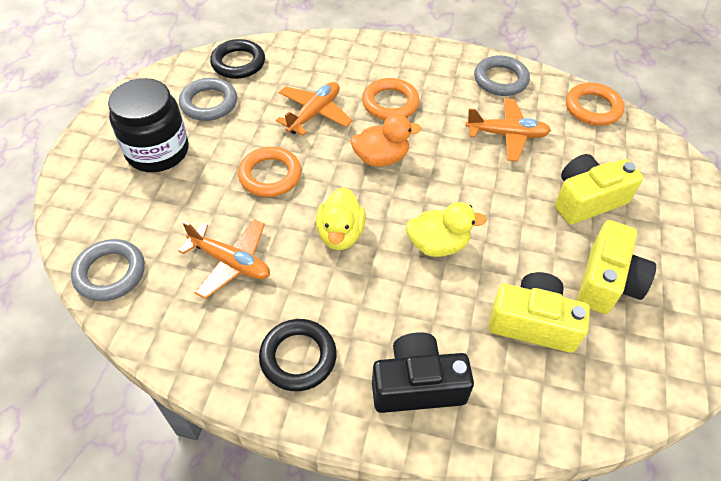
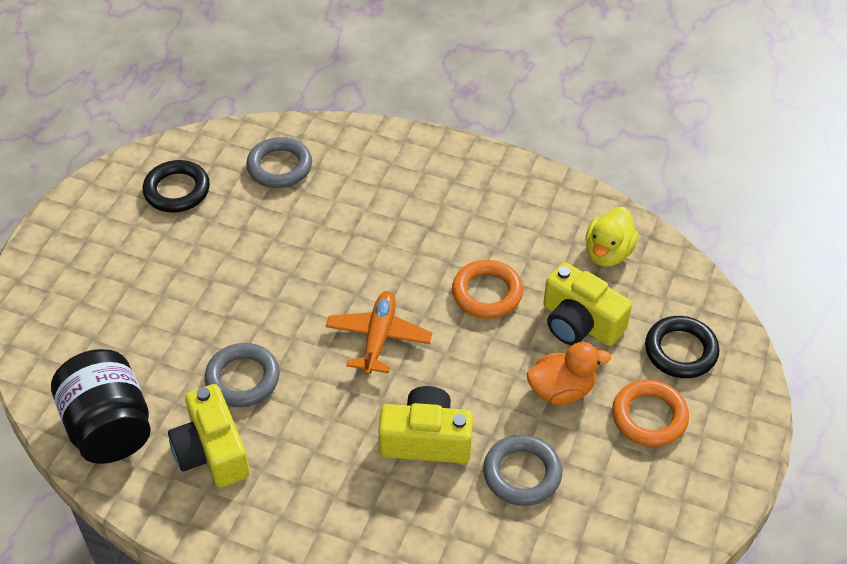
black camera: 1 -> 0
orange plane: 3 -> 1
orange ring: 3 -> 2
yellow duck: 2 -> 1

